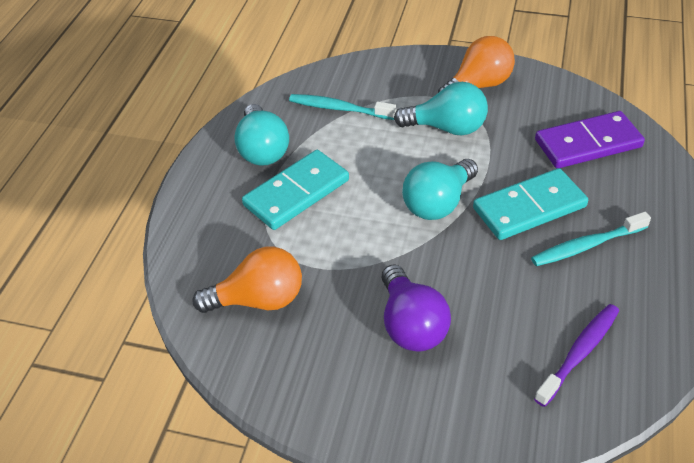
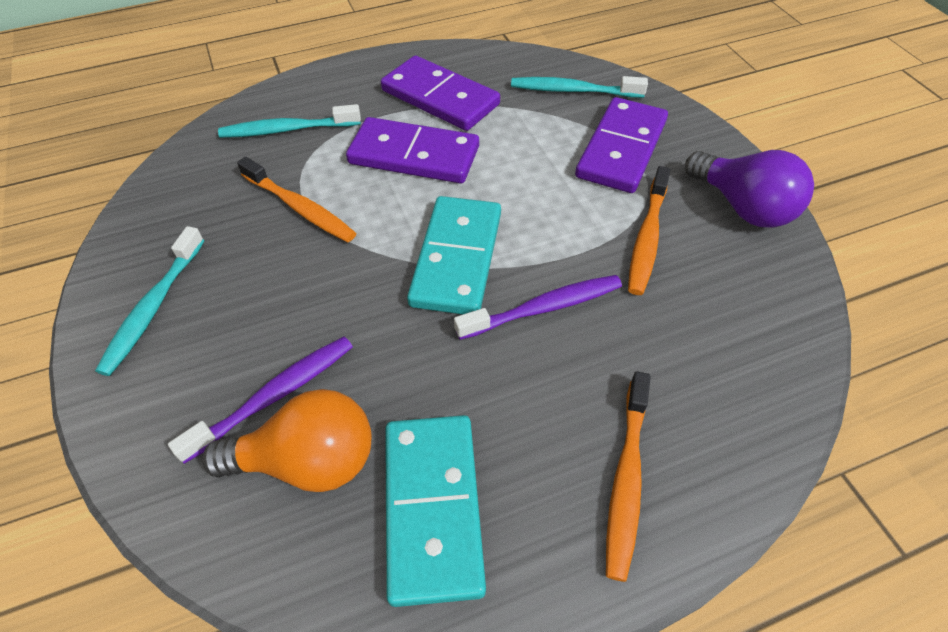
orange light bulb: 2 -> 1
orange toothbrush: 0 -> 3
purple domino: 1 -> 3
purple toothbrush: 1 -> 2
turquoise light bulb: 3 -> 0
turquoise toothbrush: 2 -> 3

